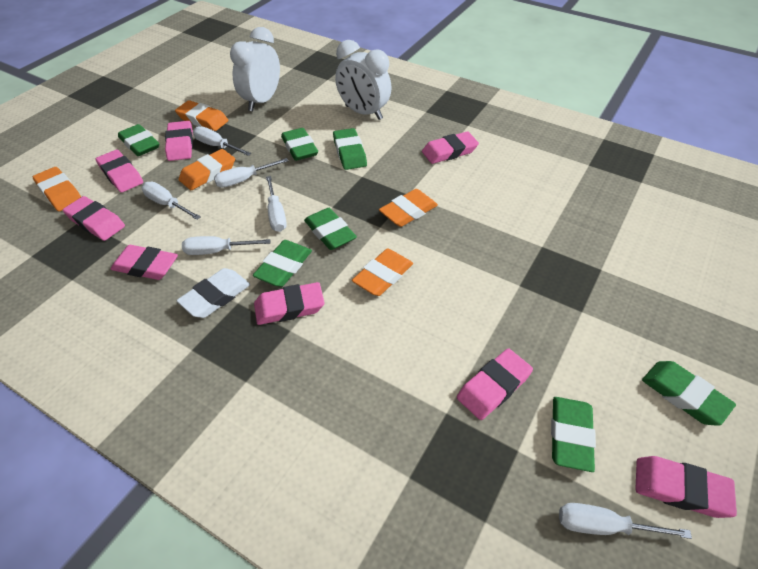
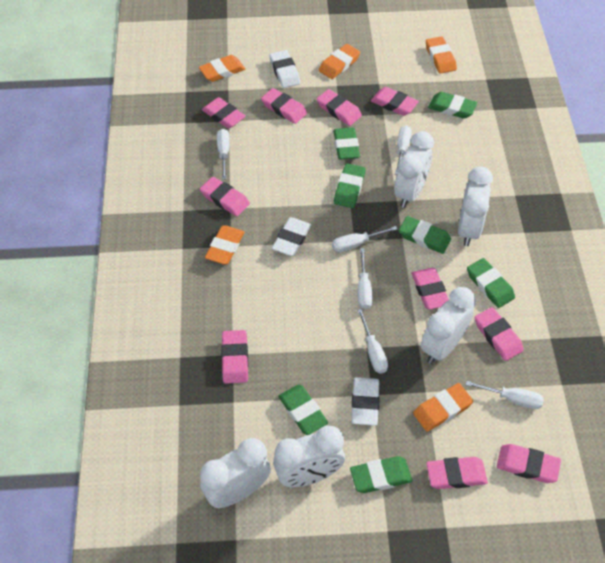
pink eraser: 8 -> 10
white clock: 2 -> 5
white eraser: 1 -> 3

